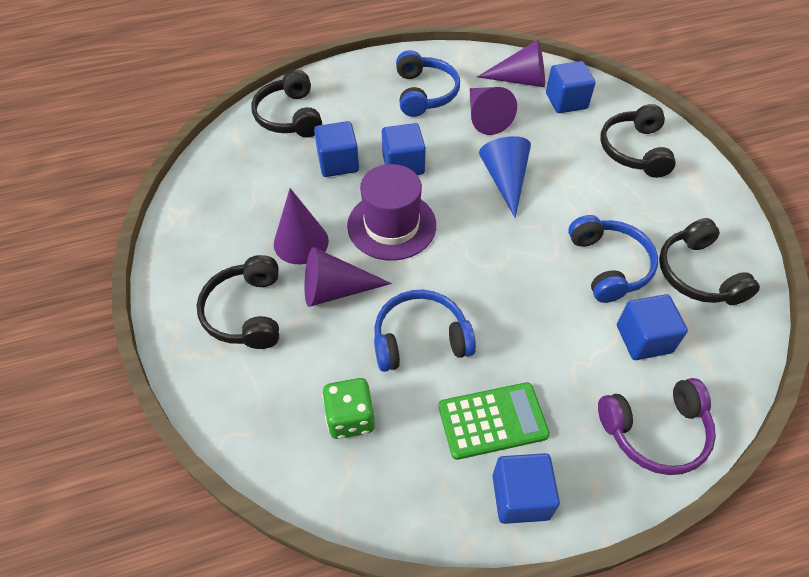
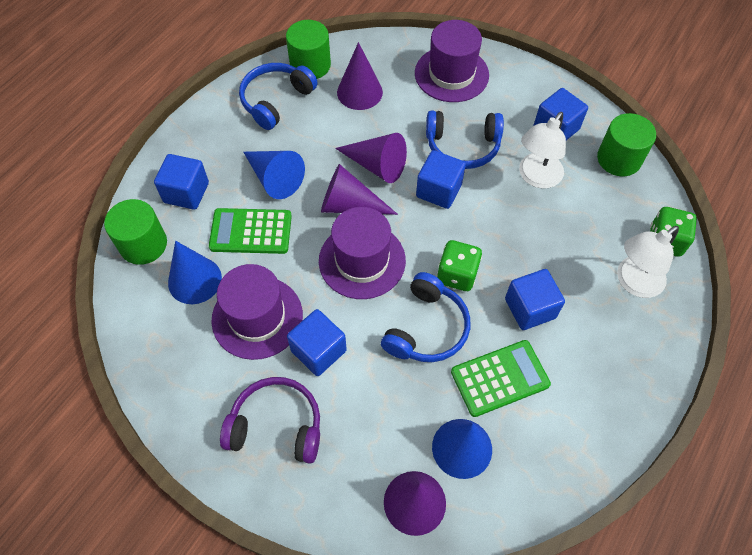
black headphones: 4 -> 0
blue cone: 1 -> 3
green calculator: 1 -> 2
green cylinder: 0 -> 3
green dice: 1 -> 2
purple hat: 1 -> 3
white lamp: 0 -> 2

